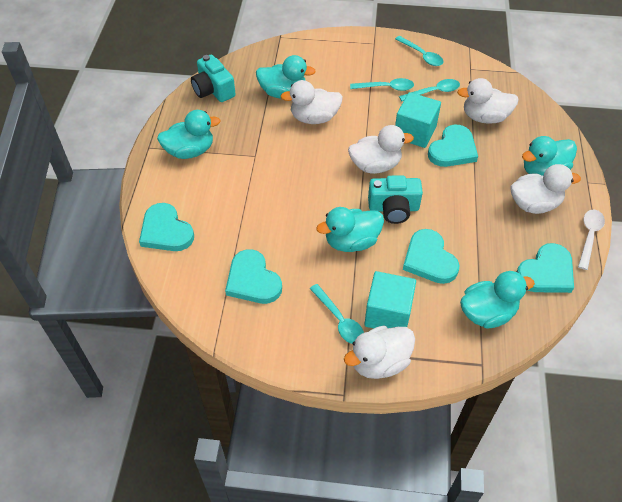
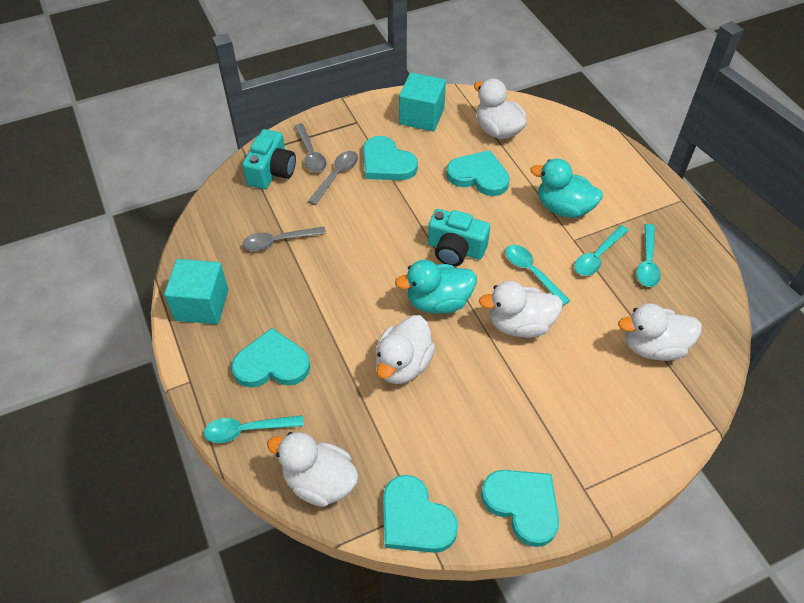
grey spoon: 0 -> 3
turquoise duck: 5 -> 2
white spoon: 1 -> 0

